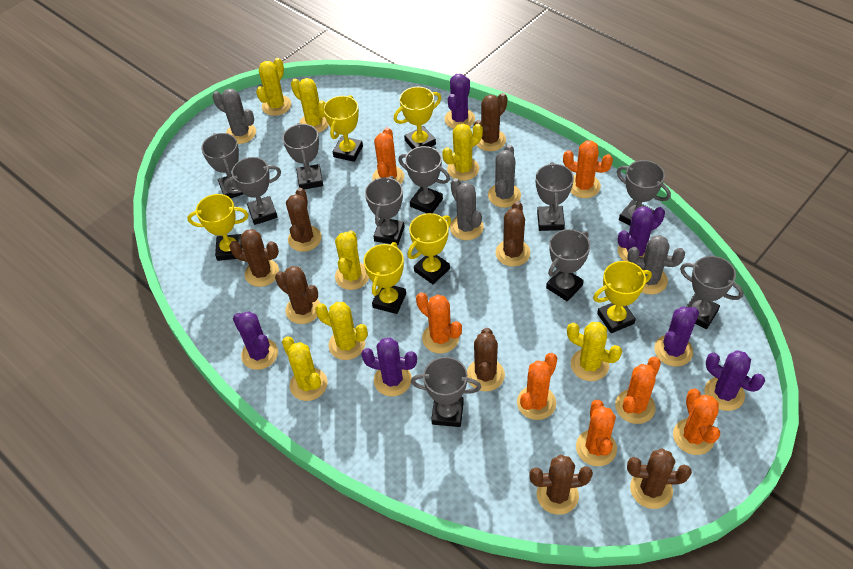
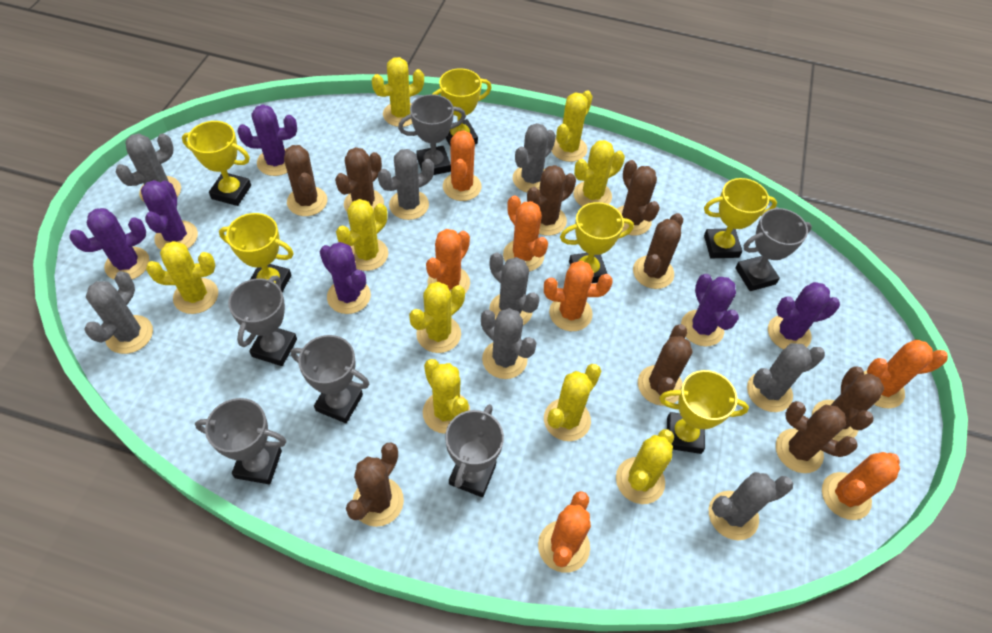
brown cactus: 8 -> 9
grey cactus: 4 -> 8
grey trophy: 10 -> 6
yellow cactus: 7 -> 9

